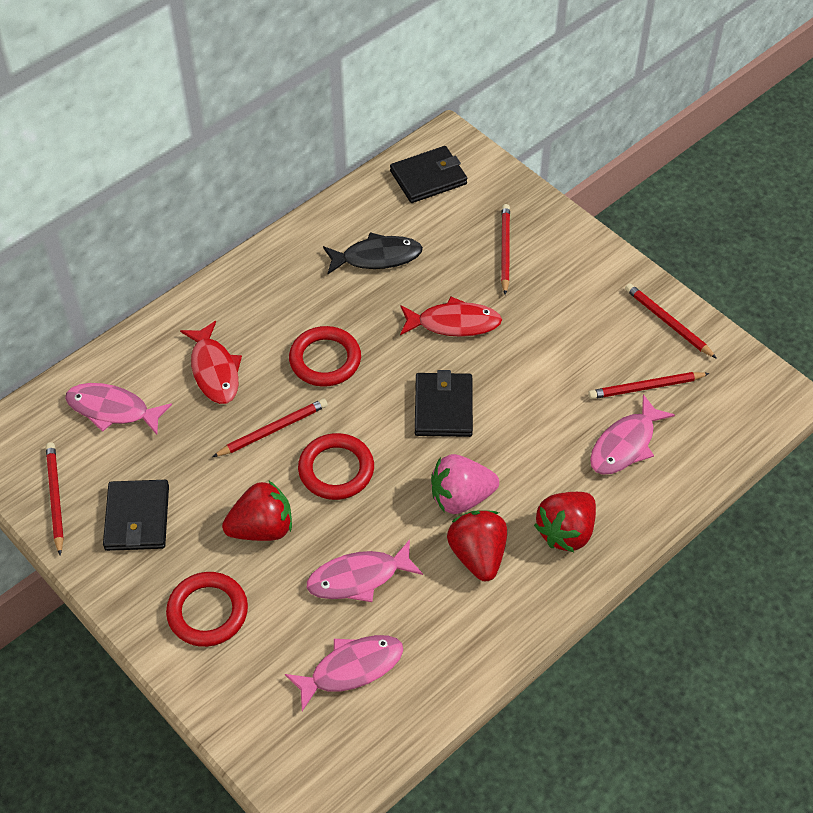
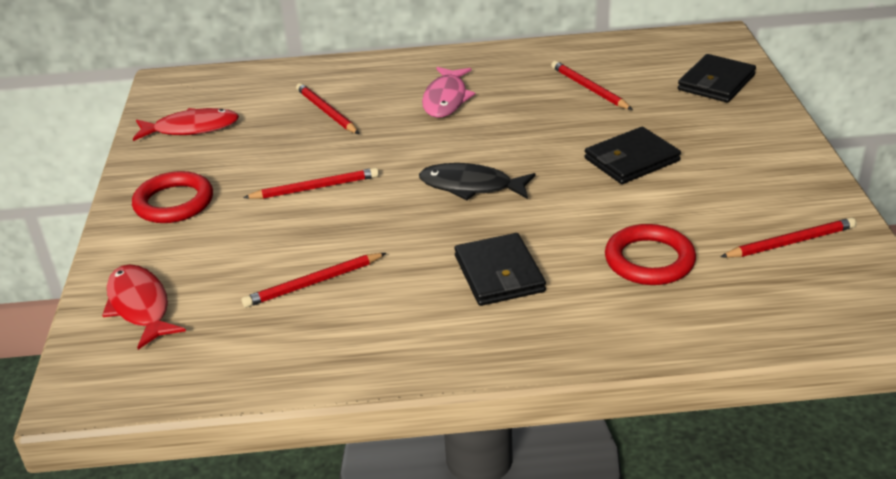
pink fish: 4 -> 1
pink strawberry: 1 -> 0
red ring: 3 -> 2
red strawberry: 3 -> 0

